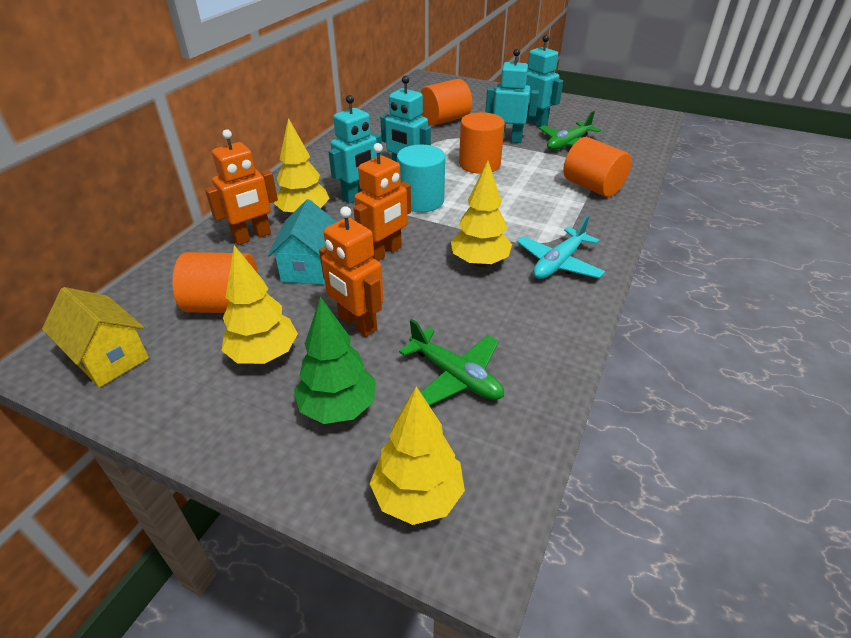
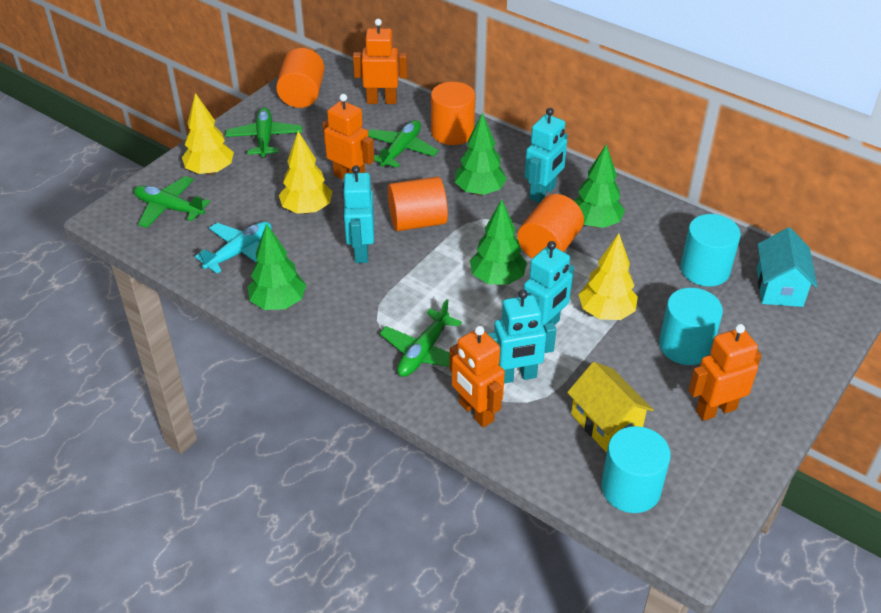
green plane: 2 -> 4
green tree: 1 -> 4
orange robot: 3 -> 4
turquoise cylinder: 1 -> 3
yellow tree: 4 -> 3

